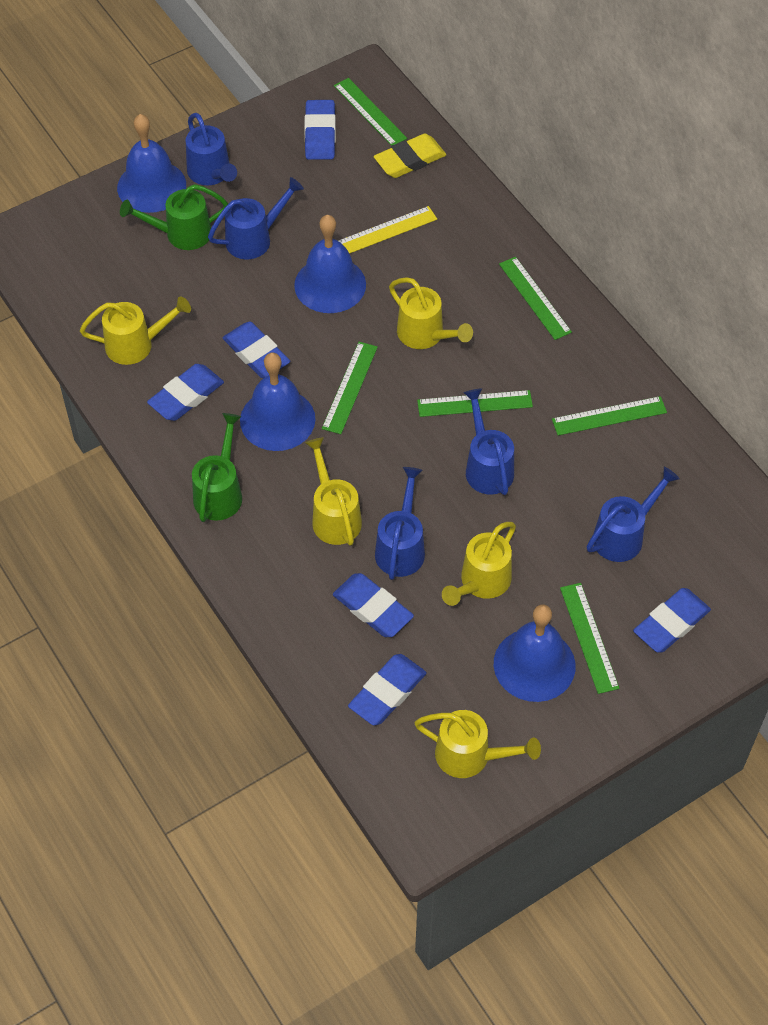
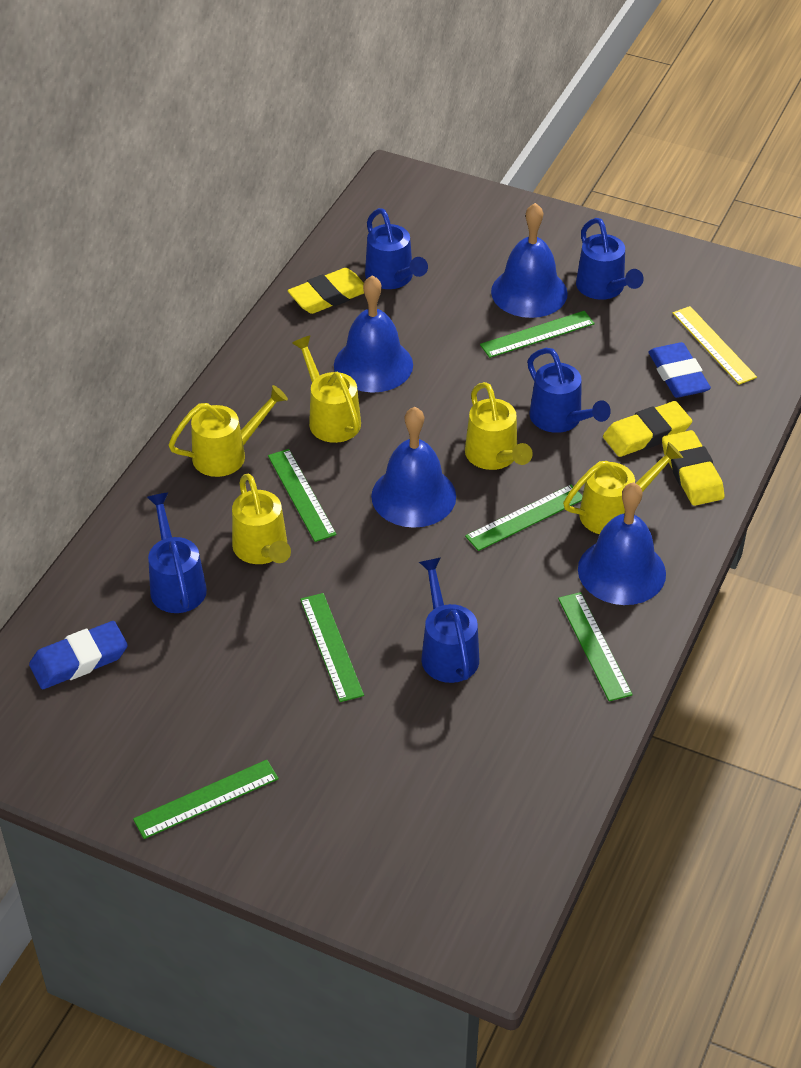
blue eraser: 6 -> 2
green watering can: 2 -> 0
yellow eraser: 1 -> 3

